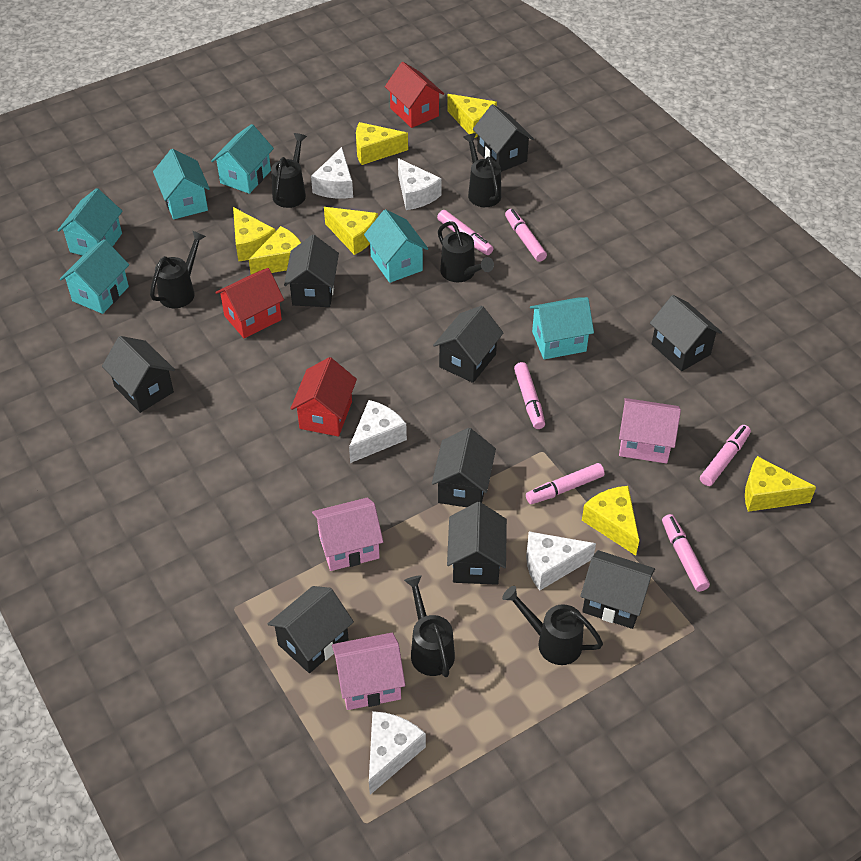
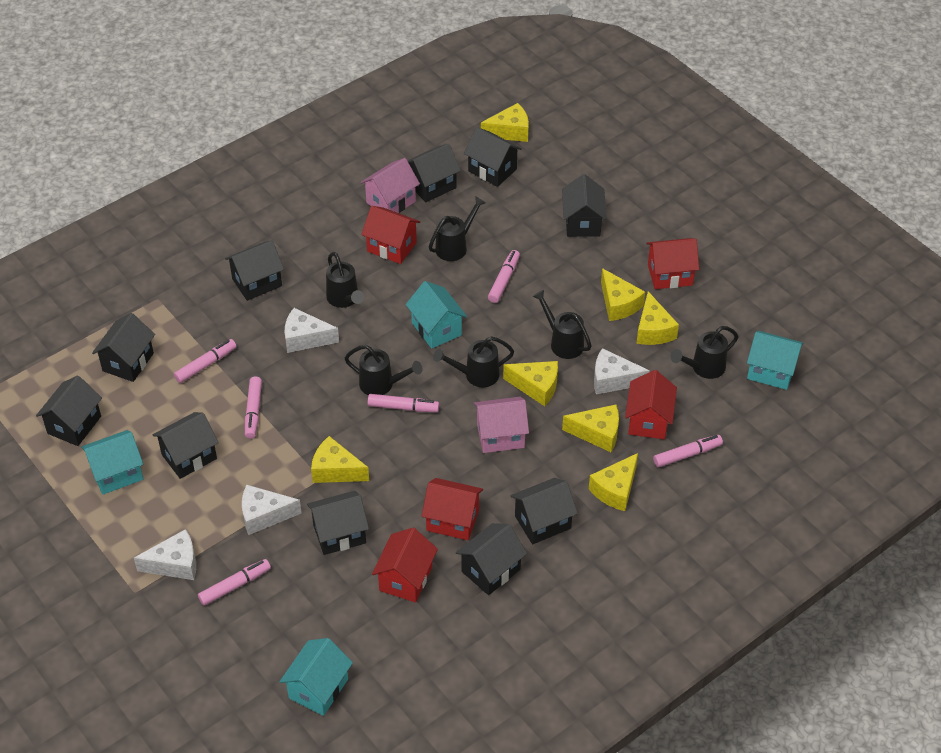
black house: 9 -> 10
pink house: 3 -> 2
red house: 3 -> 5
turquoise house: 6 -> 4
white cheese: 5 -> 4

